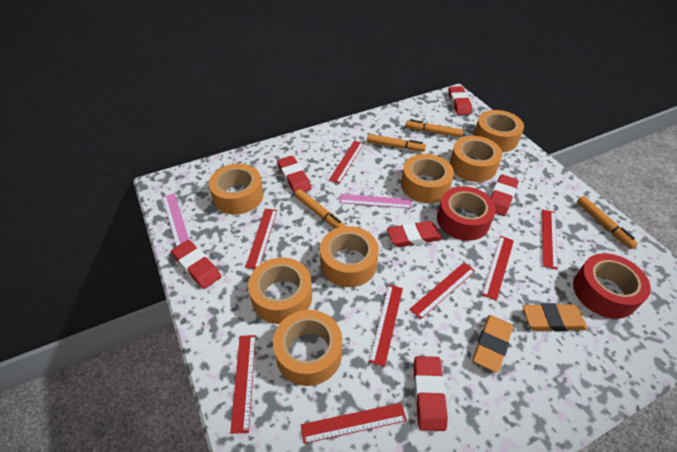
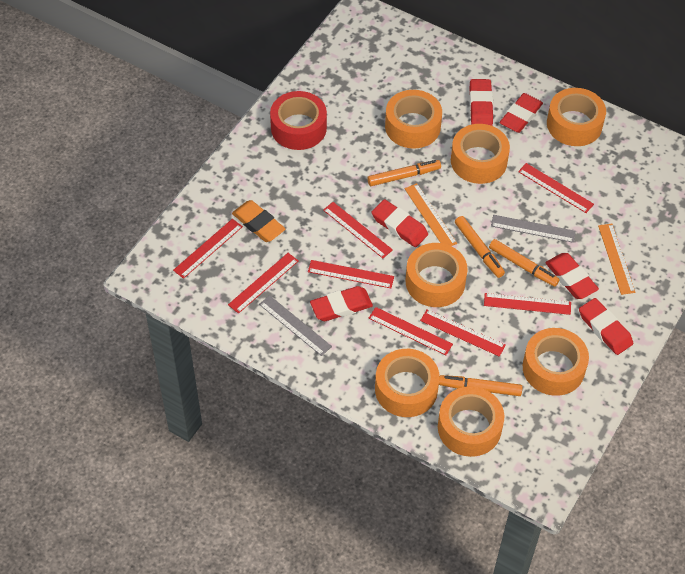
grey ruler: 0 -> 2
orange eraser: 2 -> 1
orange ruler: 0 -> 2
pink ruler: 2 -> 0
red tape: 2 -> 1

